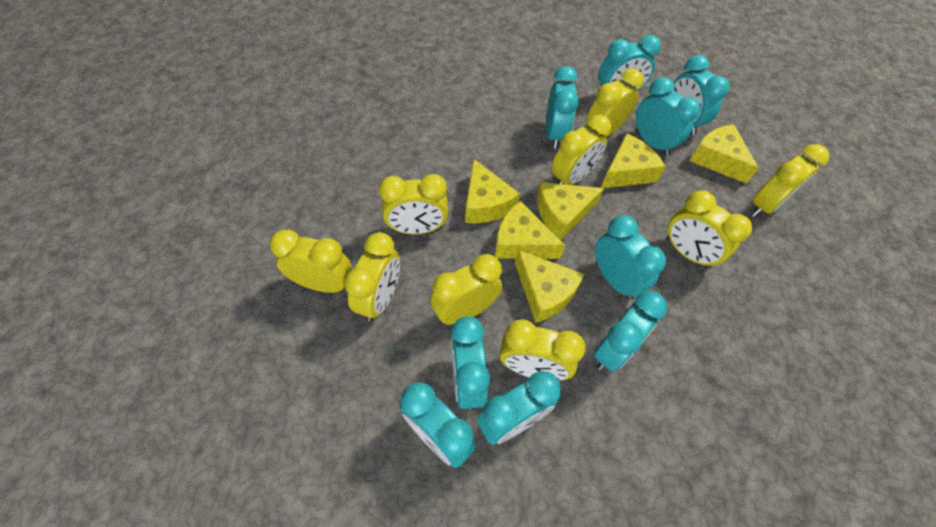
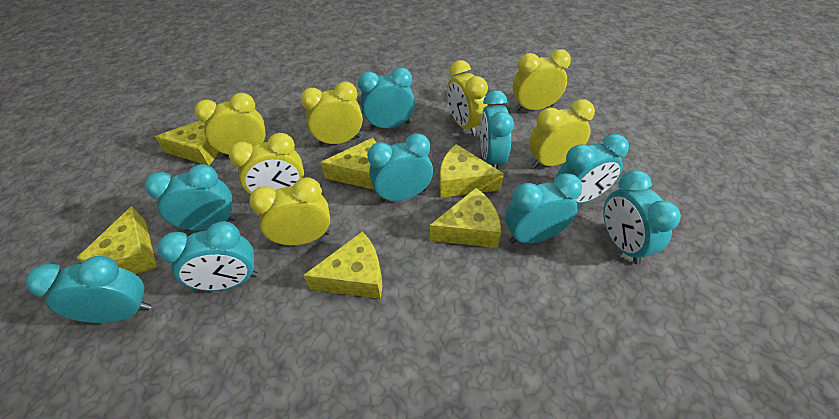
yellow clock: 9 -> 7

